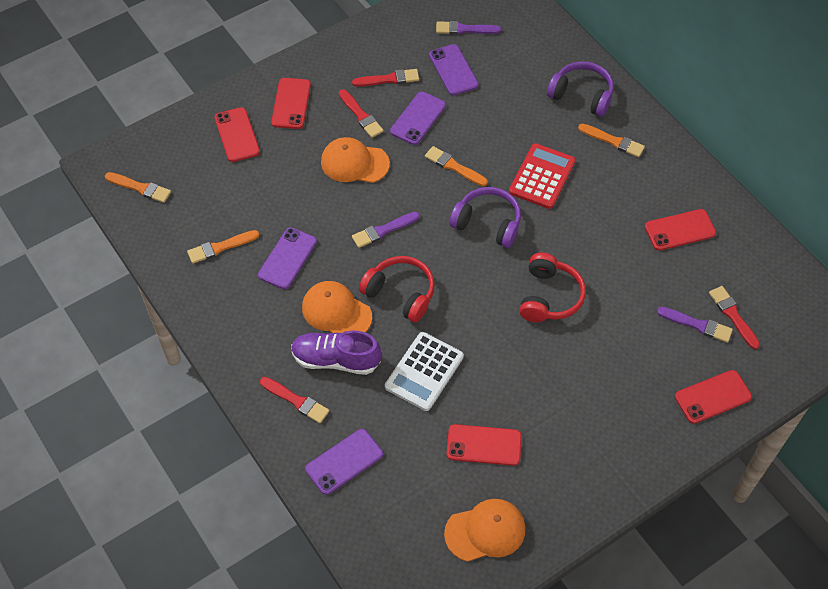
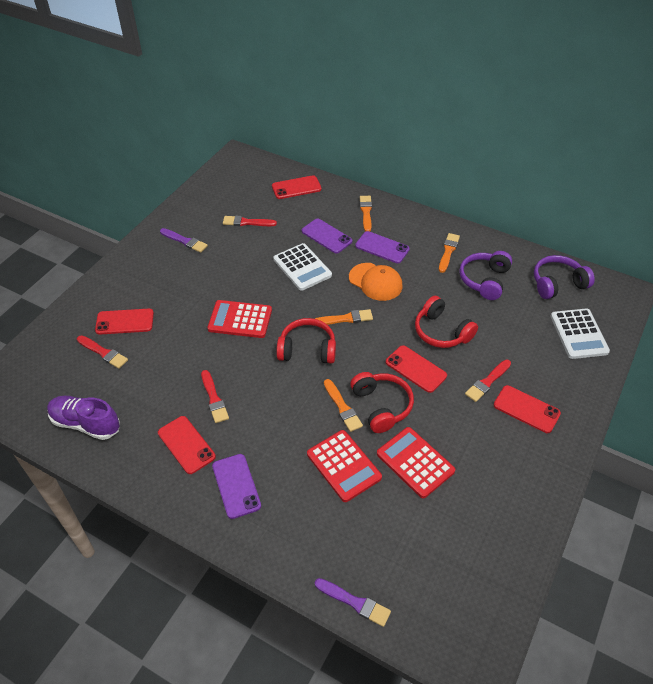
orange cap: 3 -> 1
purple brush: 3 -> 2
purple phone: 4 -> 3
red calculator: 1 -> 3
red headphones: 2 -> 3
white calculator: 1 -> 2

